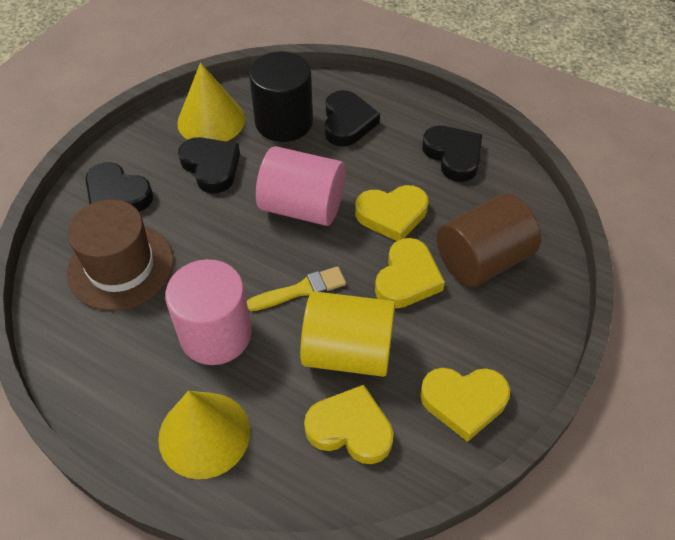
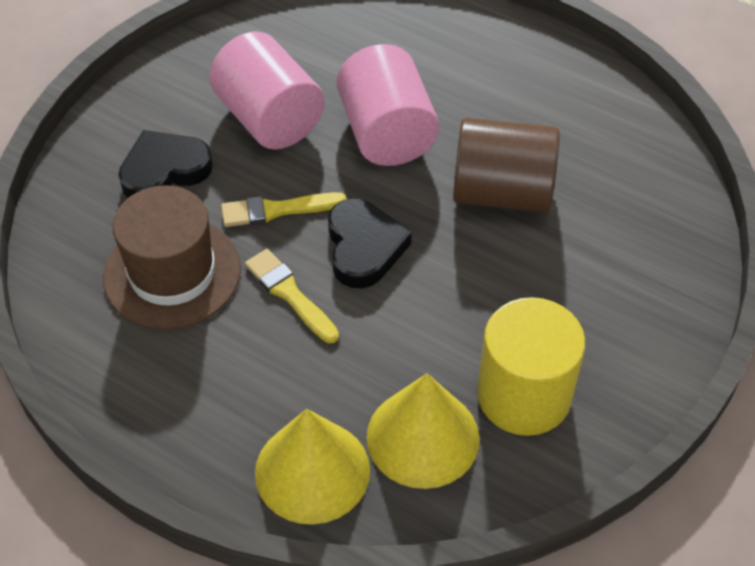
black cylinder: 1 -> 0
black heart: 4 -> 2
yellow brush: 1 -> 2
yellow heart: 4 -> 0

